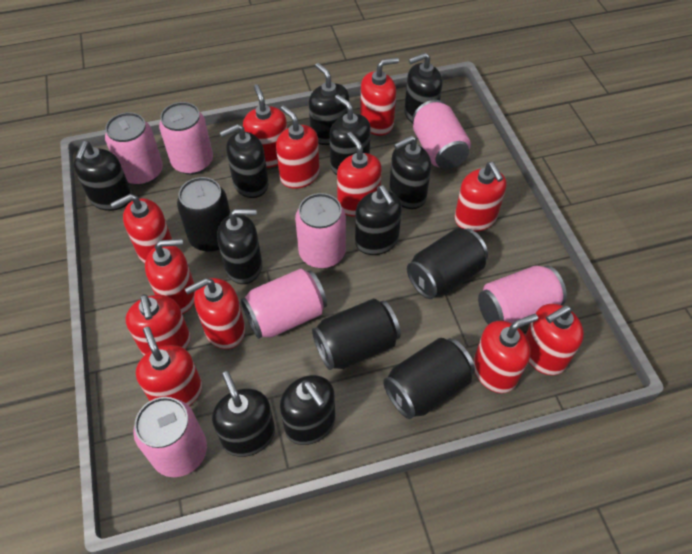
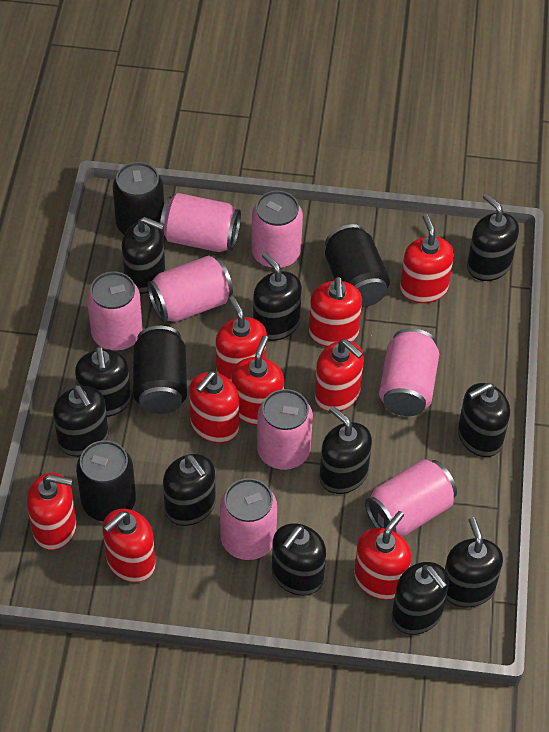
black soap dispenser: 10 -> 11
pink can: 7 -> 8
red soap dispenser: 12 -> 9

